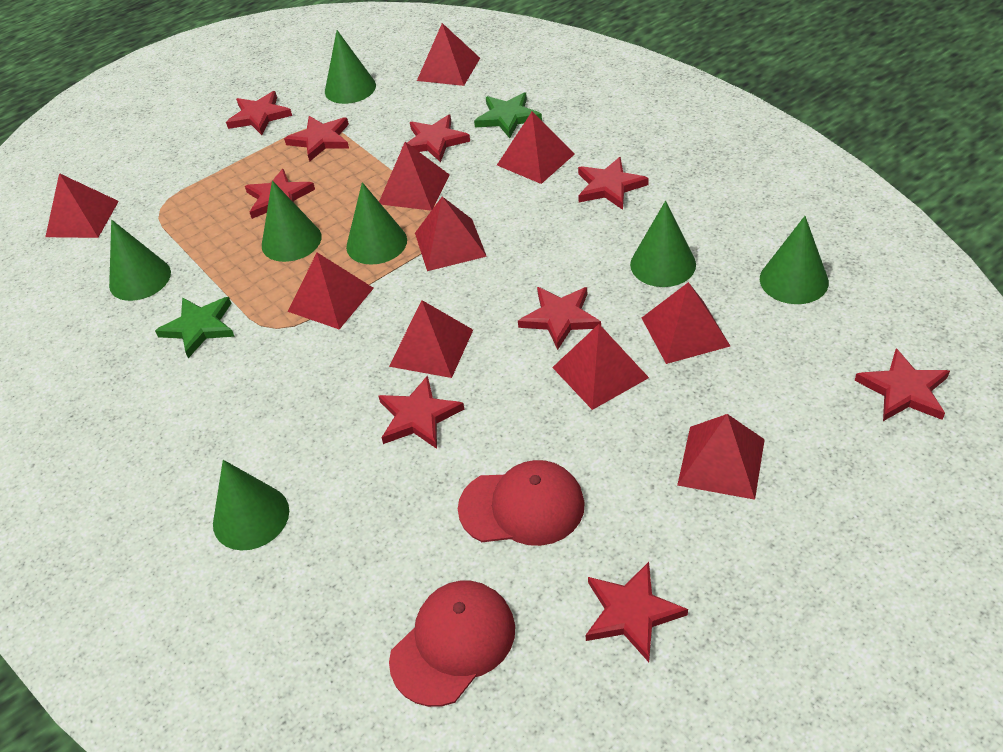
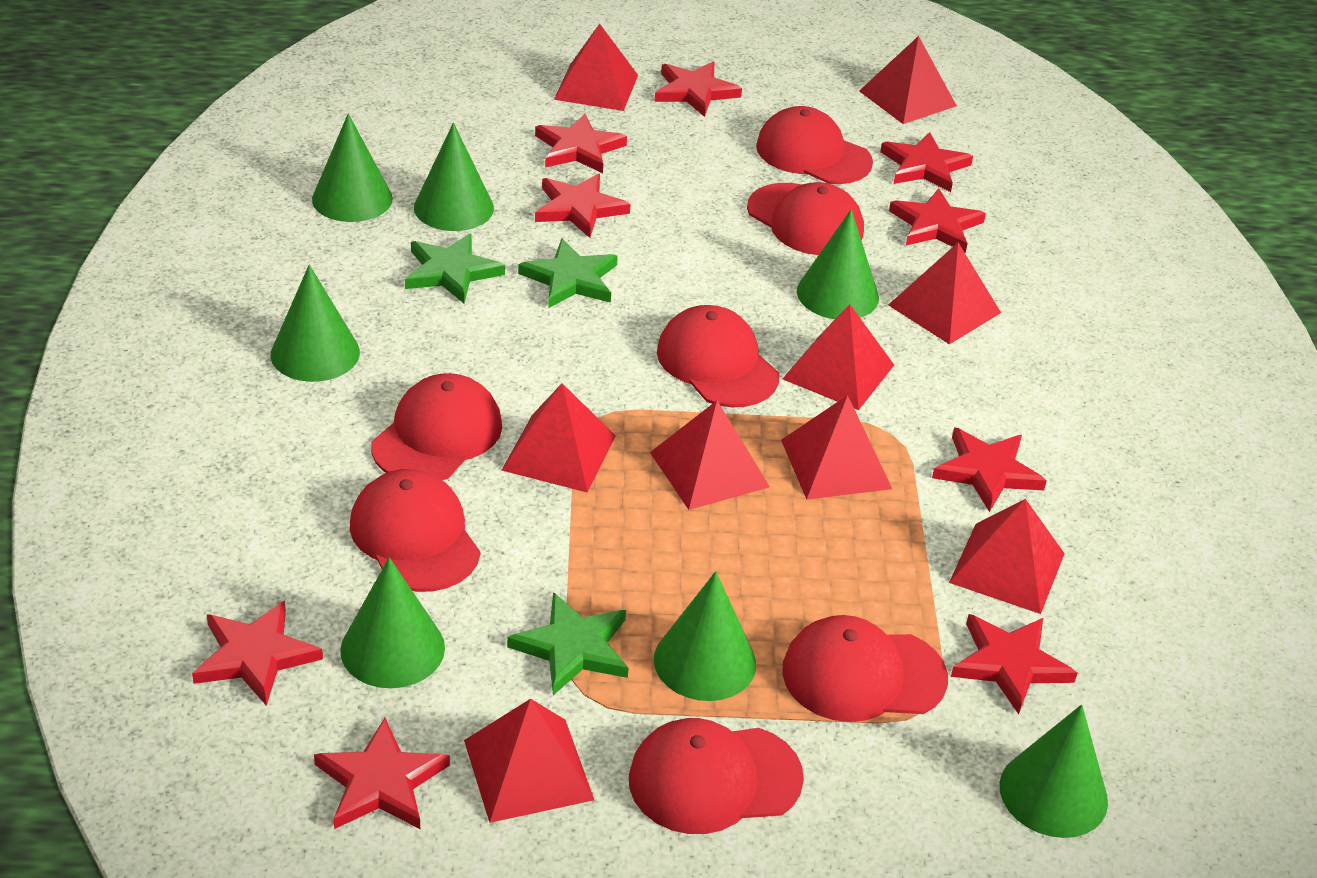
green star: 2 -> 3
red cap: 2 -> 7
red pyramid: 10 -> 9

